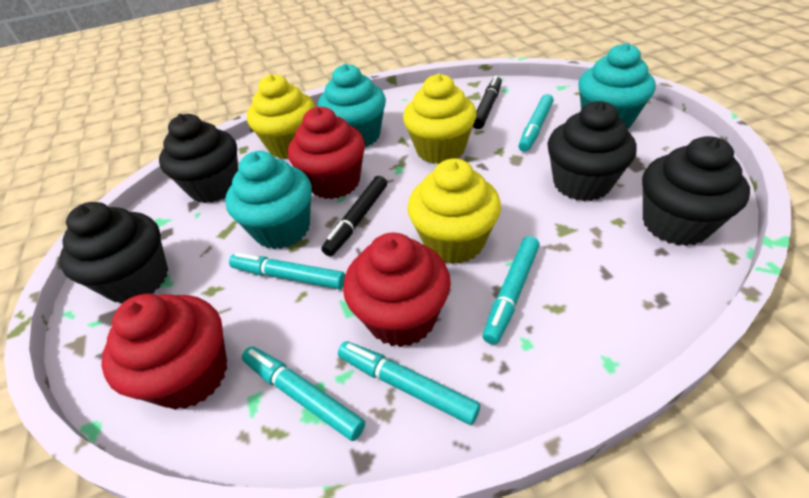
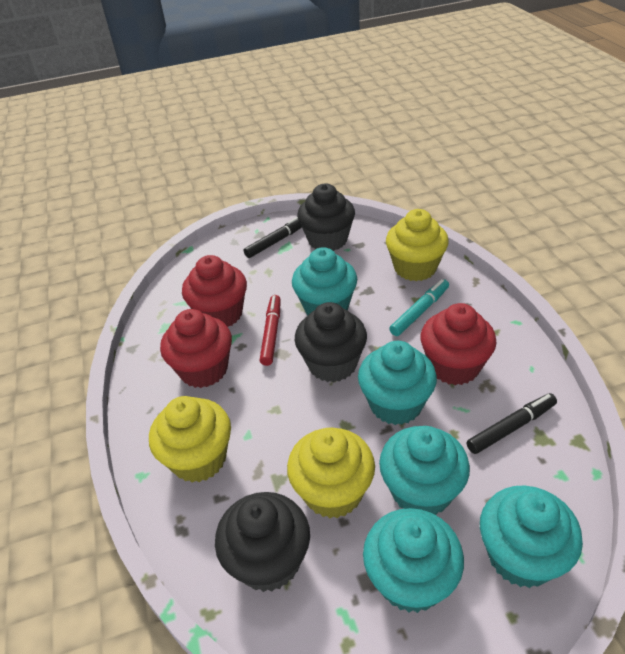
black cupcake: 4 -> 3
red marker: 0 -> 1
turquoise cupcake: 3 -> 5
turquoise marker: 5 -> 1

